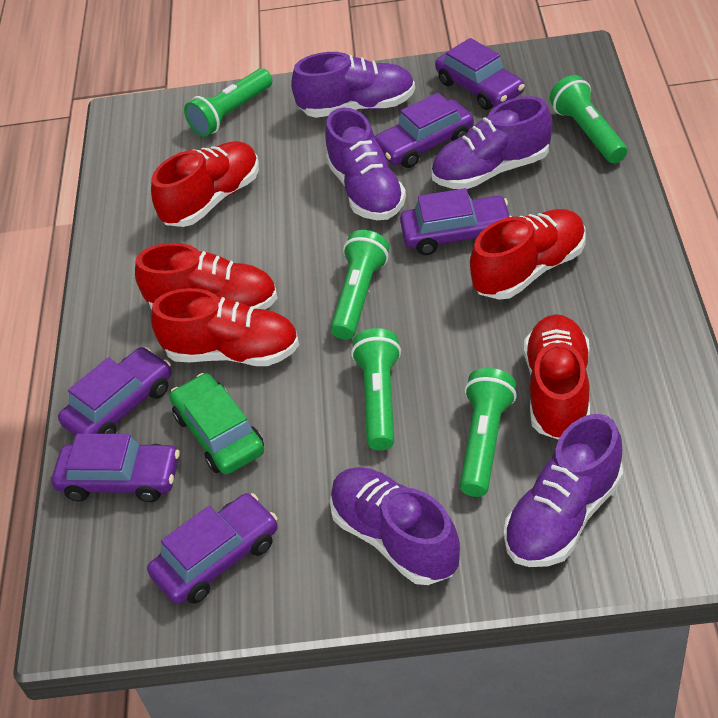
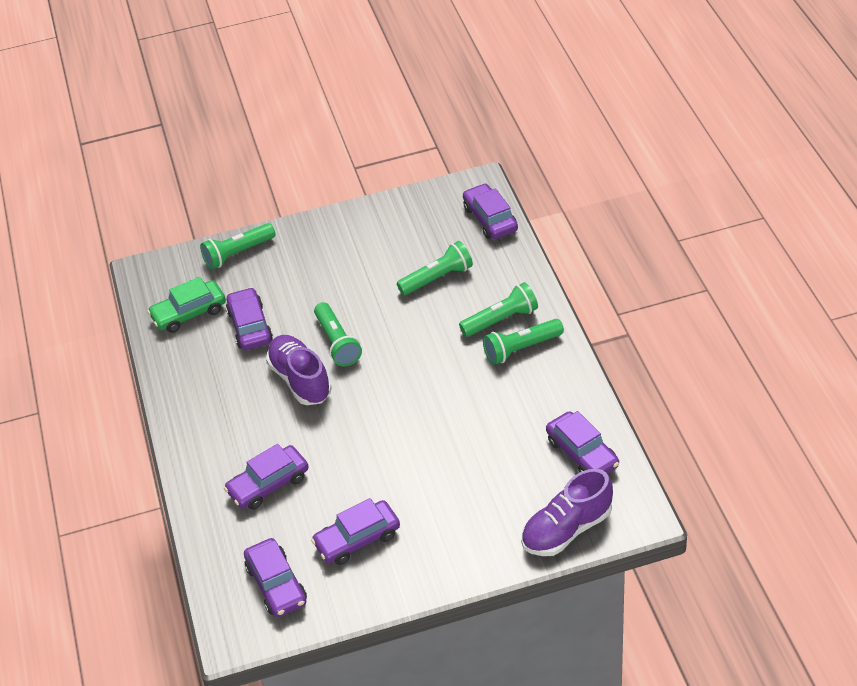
purple shoe: 5 -> 2
red shoe: 5 -> 0

